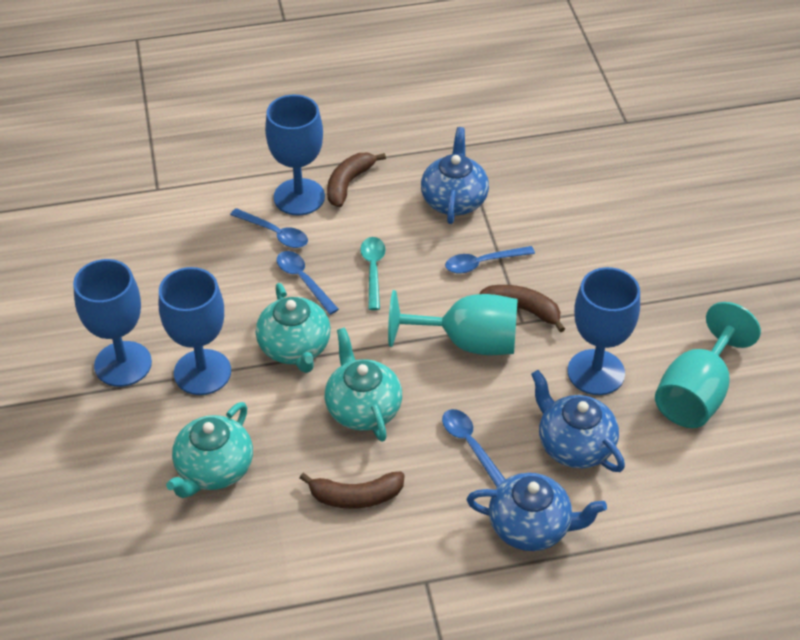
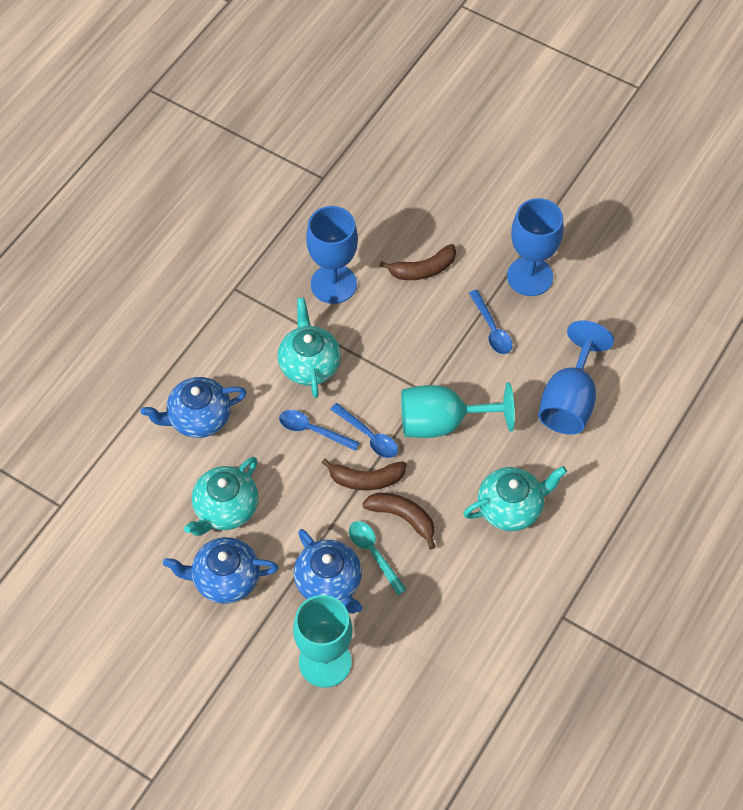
blue goblet: 4 -> 3
blue spoon: 4 -> 3

